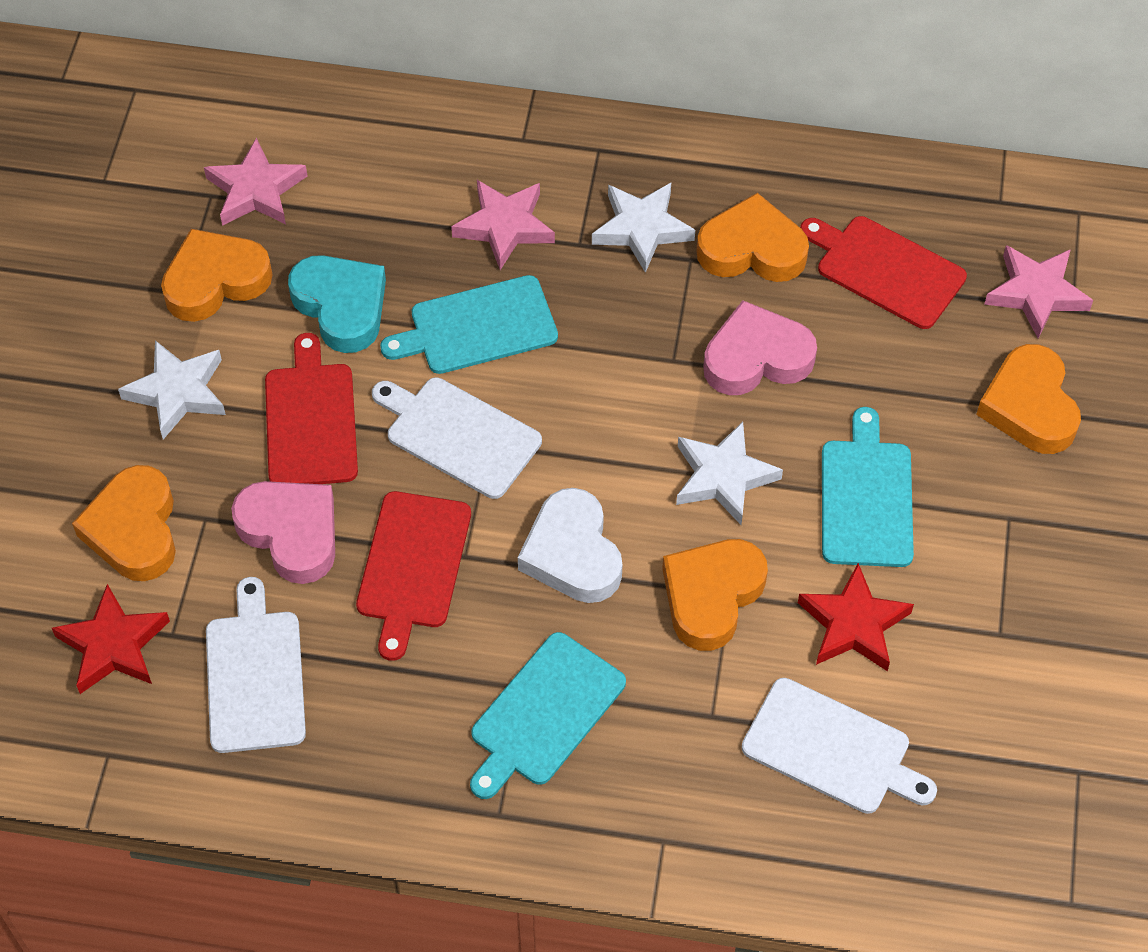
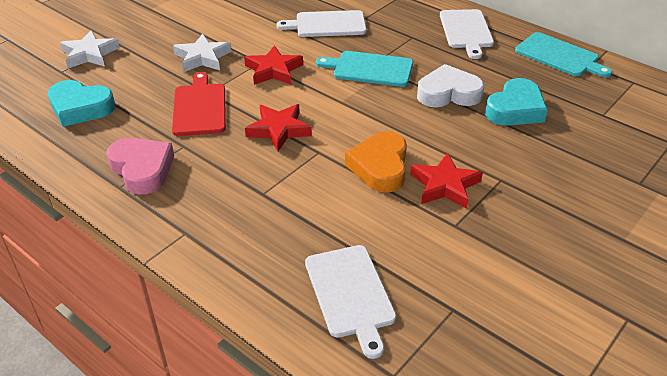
orange heart: 5 -> 1
pink heart: 2 -> 1
pink star: 3 -> 0
red cutting board: 3 -> 1
red star: 2 -> 3
turquoise cutting board: 3 -> 2
turquoise heart: 1 -> 2
white star: 3 -> 2

